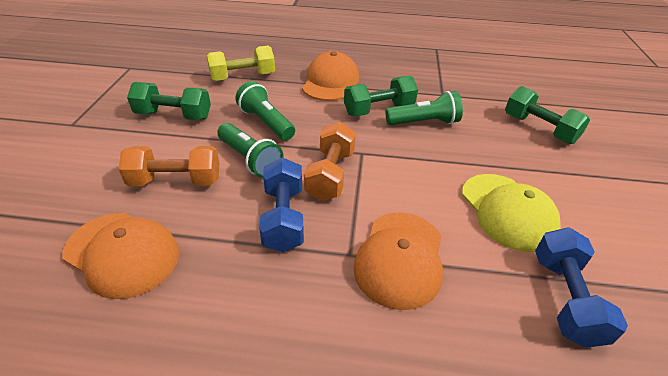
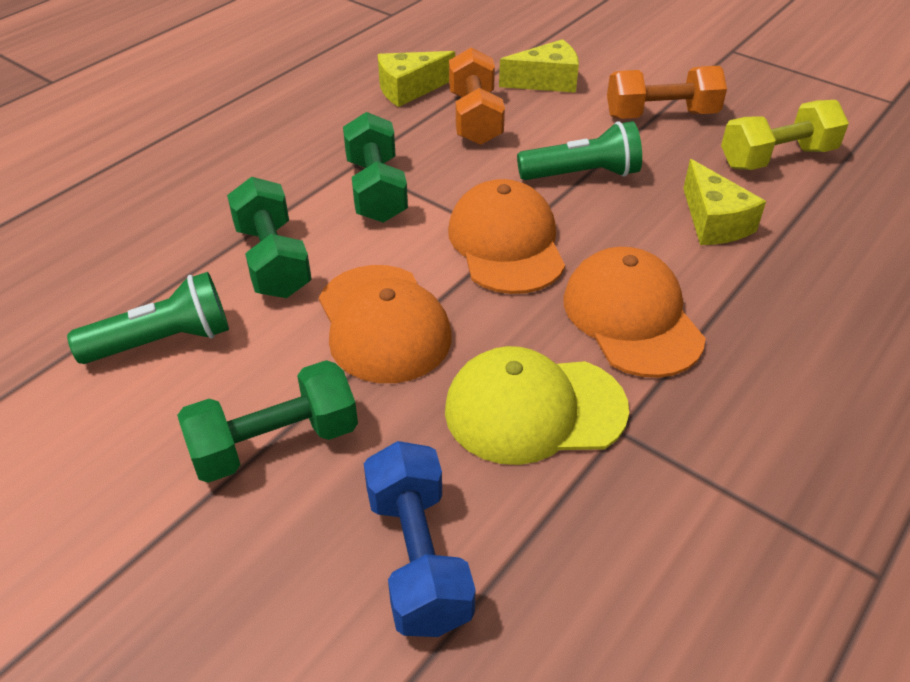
blue dumbbell: 2 -> 1
green flashlight: 3 -> 2
yellow cheese: 0 -> 3

